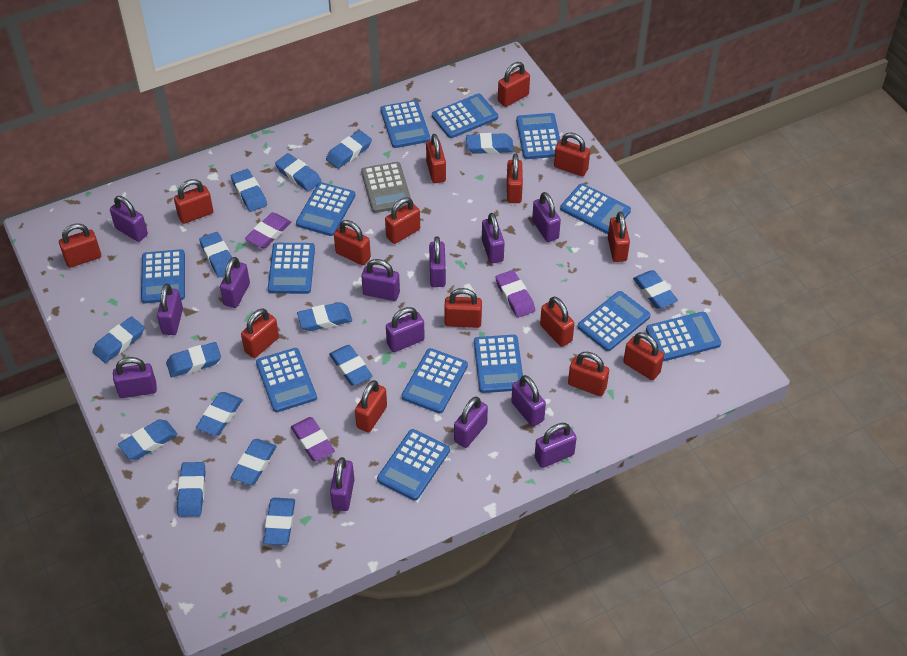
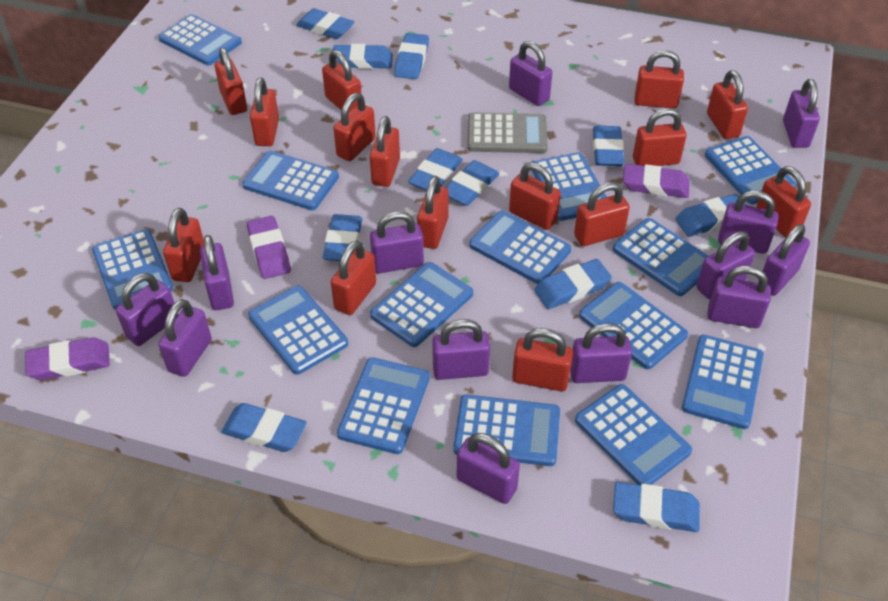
blue calculator: 13 -> 14
blue eraser: 15 -> 11

